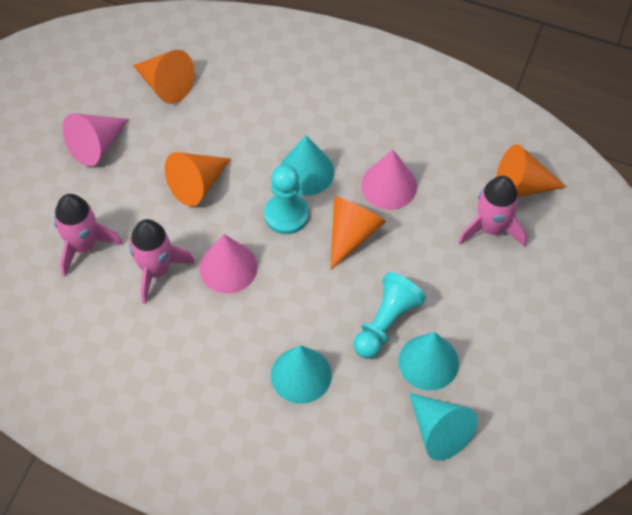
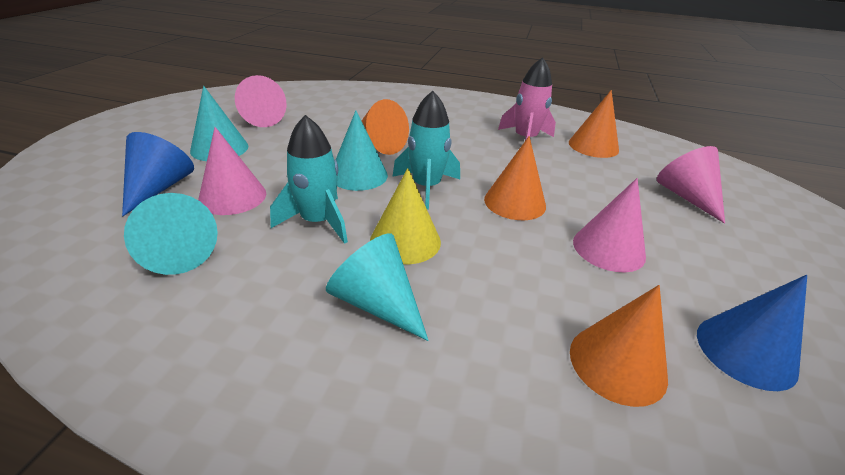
blue cone: 0 -> 2
pink cone: 3 -> 4
pink rocket: 3 -> 1
turquoise pawn: 2 -> 0
turquoise rocket: 0 -> 2
yellow cone: 0 -> 1

